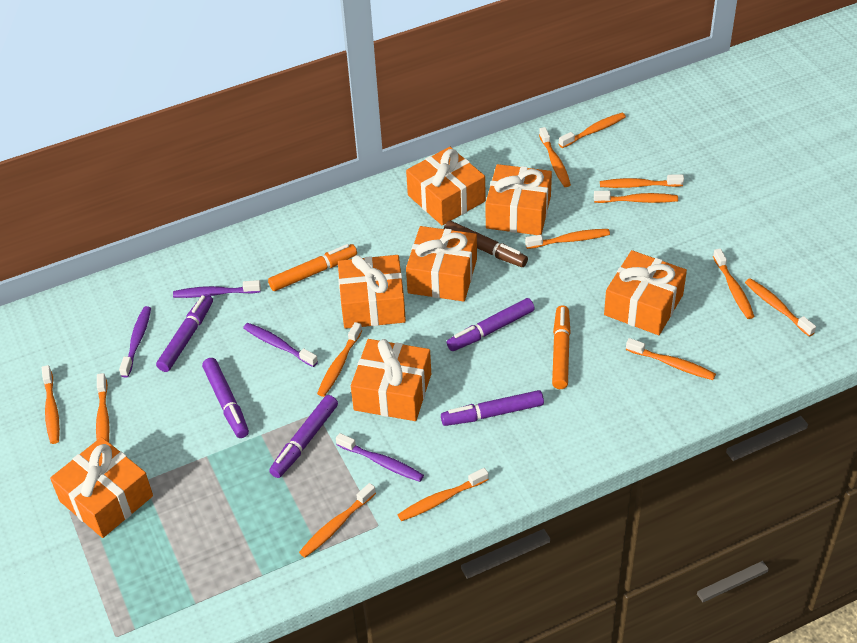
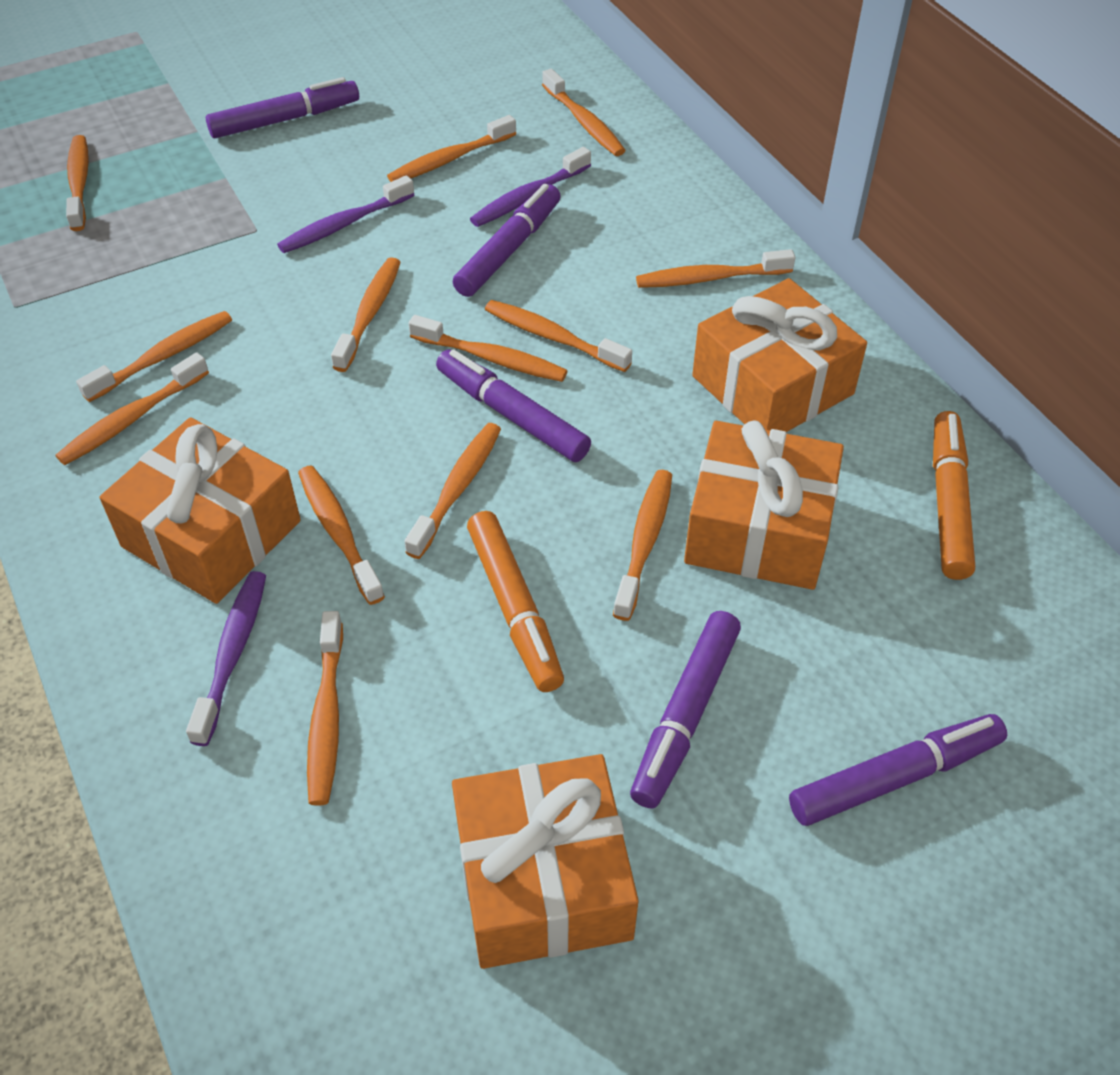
brown marker: 1 -> 0
orange gift: 7 -> 4
purple toothbrush: 4 -> 3

